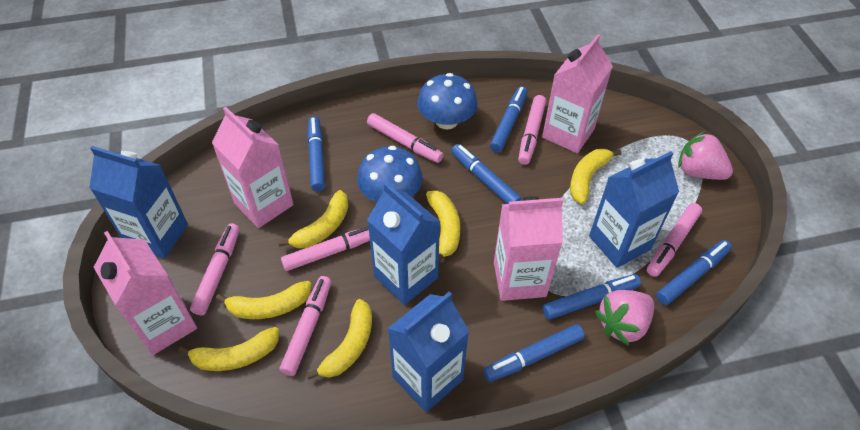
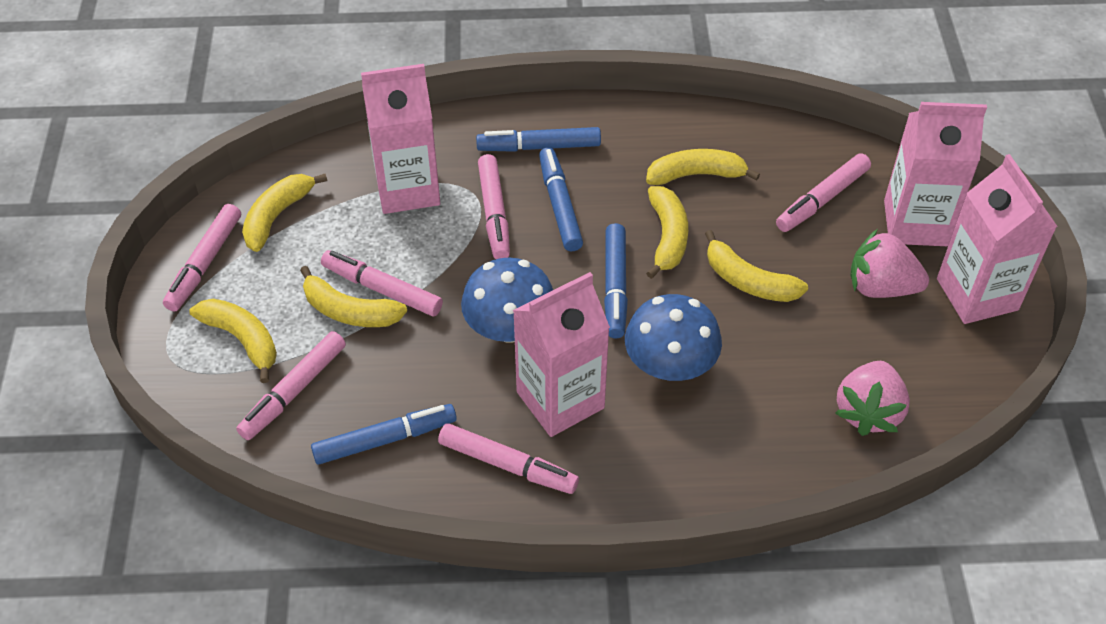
blue carton: 4 -> 0
blue marker: 6 -> 4

